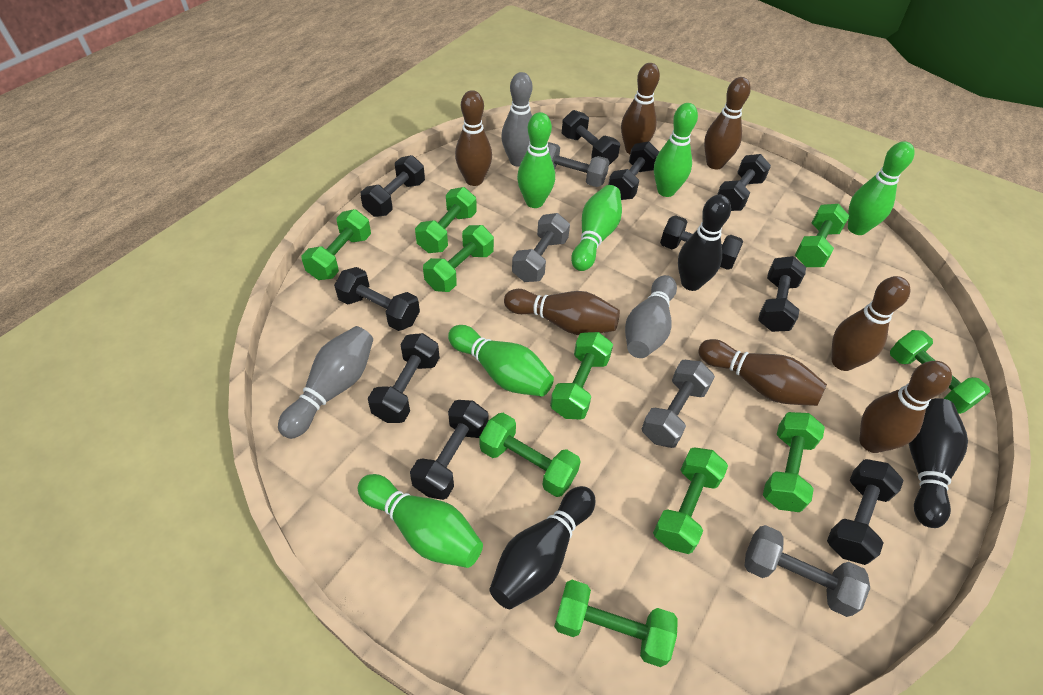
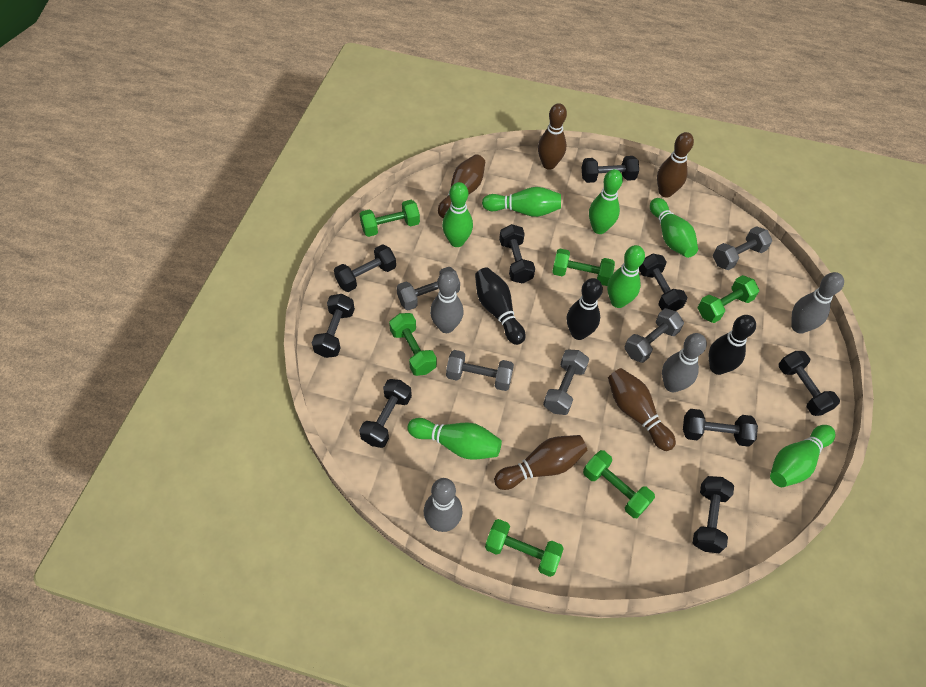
black dumbbell: 10 -> 9
brown bowling pin: 7 -> 5
green bowling pin: 6 -> 7
green dumbbell: 10 -> 6
grey bowling pin: 3 -> 4
grey dumbbell: 4 -> 5

